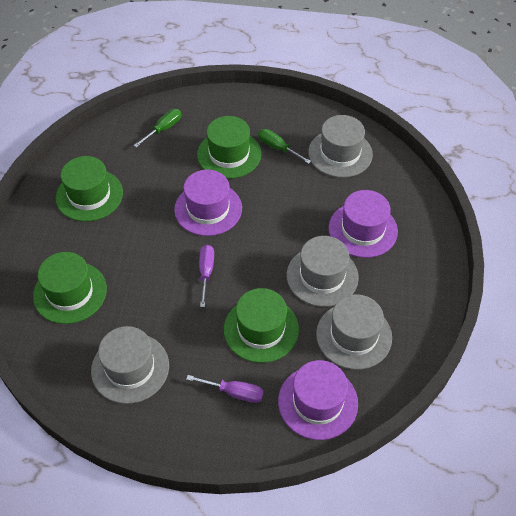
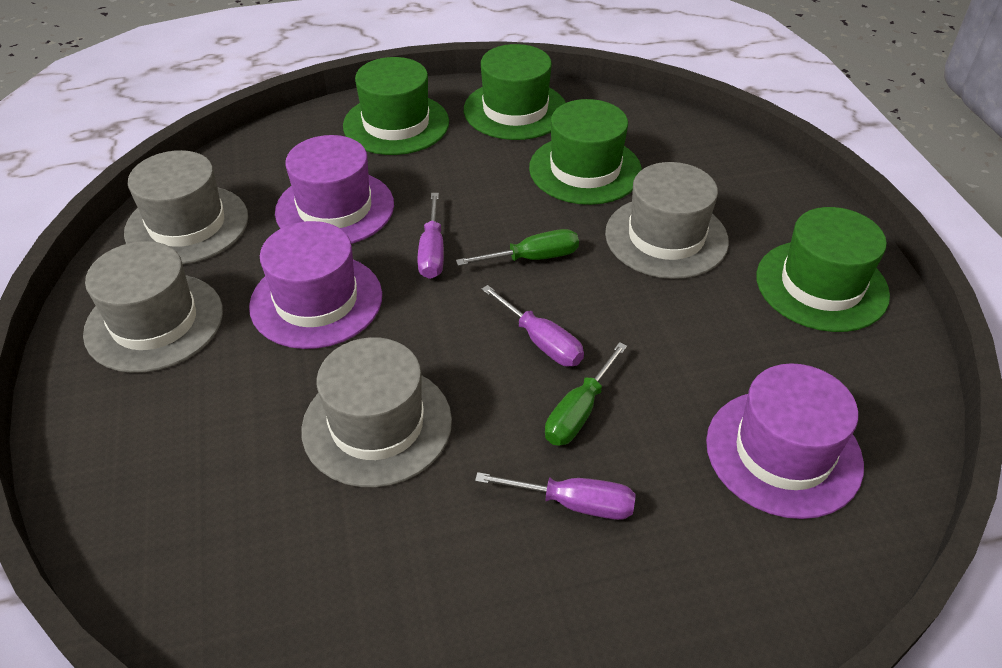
purple screwdriver: 2 -> 3

